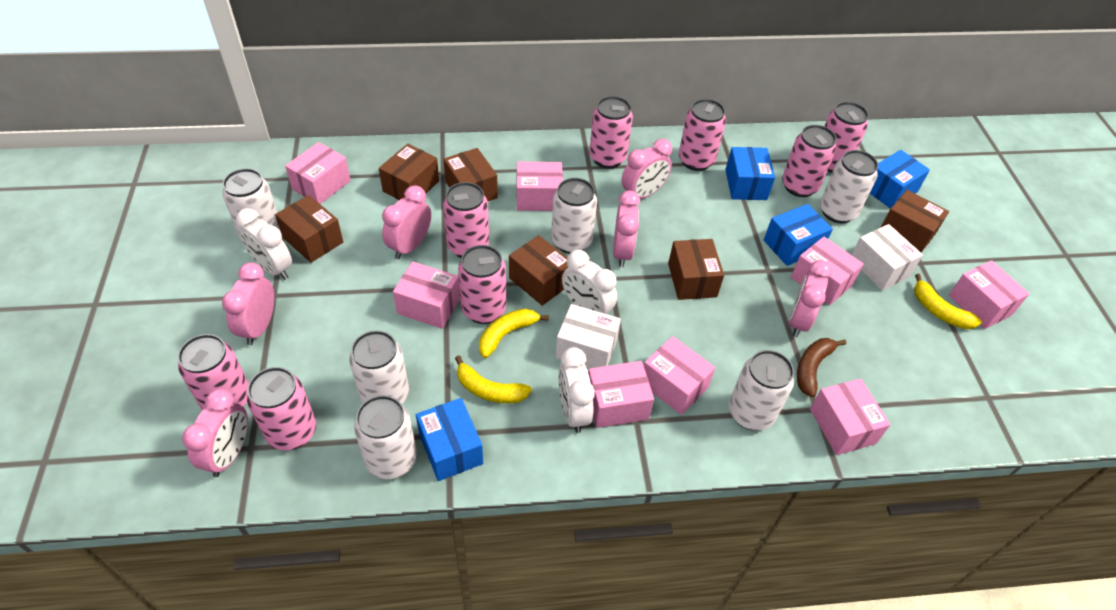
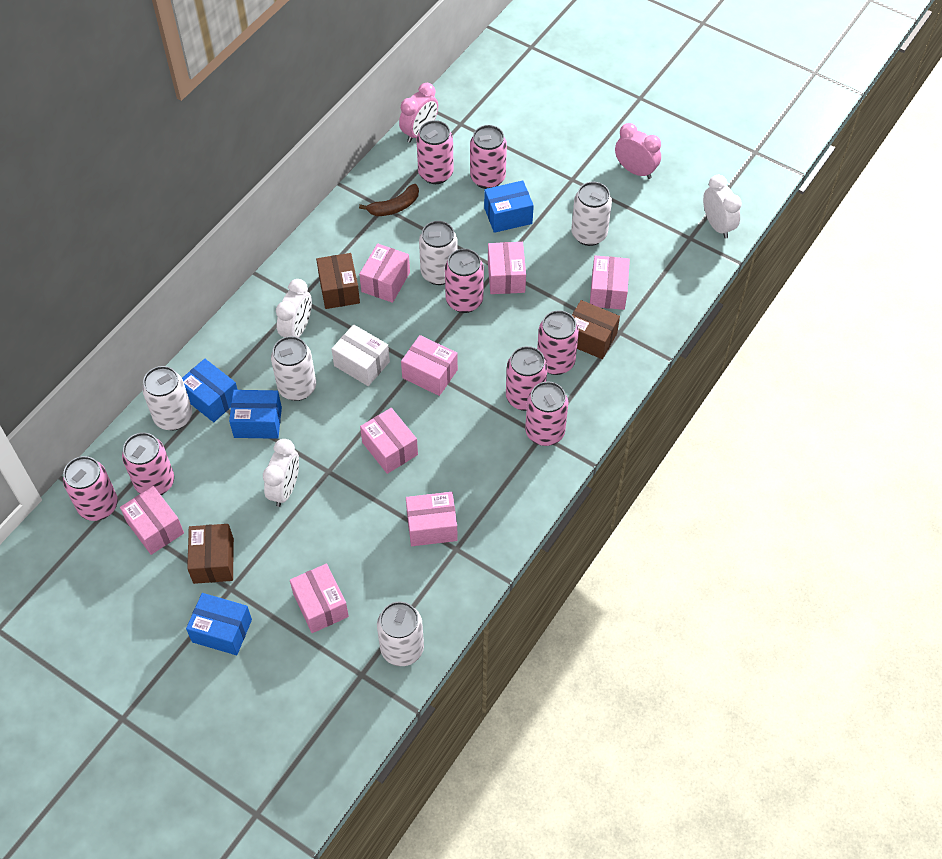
brown box: 6 -> 3
pink clock: 6 -> 2
white box: 2 -> 1
white can: 6 -> 5
yellow banana: 3 -> 0

